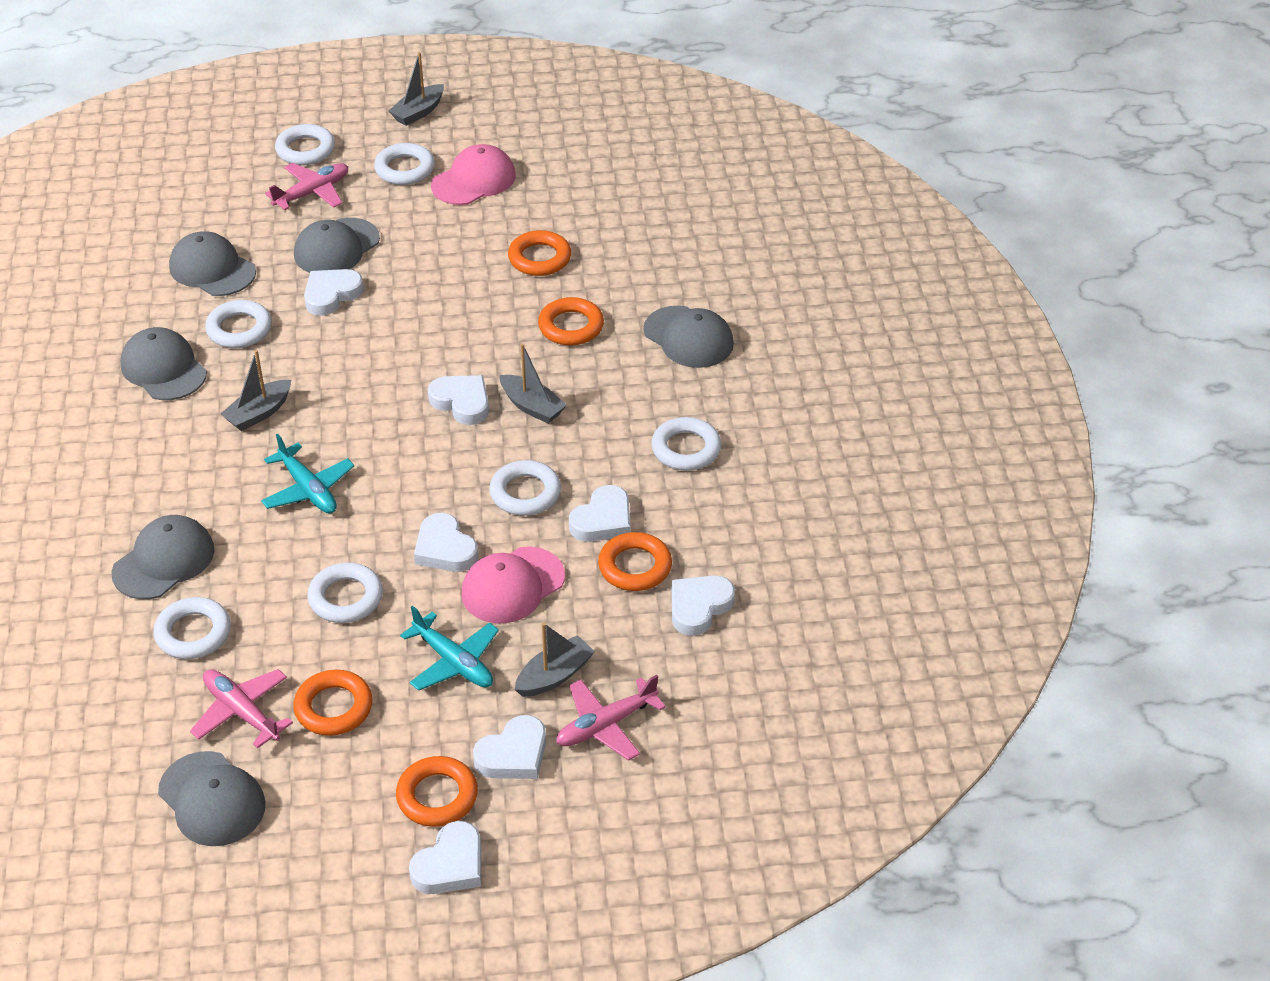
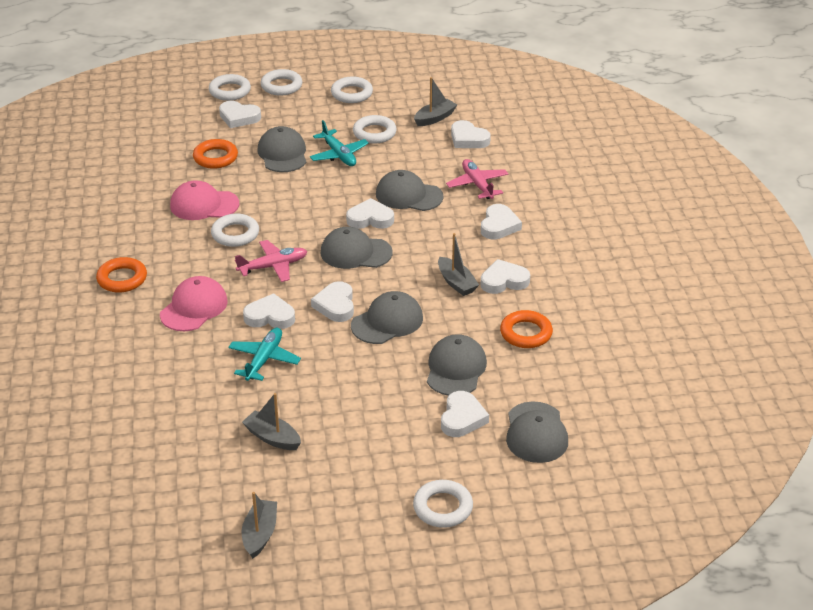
orange ring: 5 -> 3
pink plane: 3 -> 2
white heart: 7 -> 8
white ring: 7 -> 6

